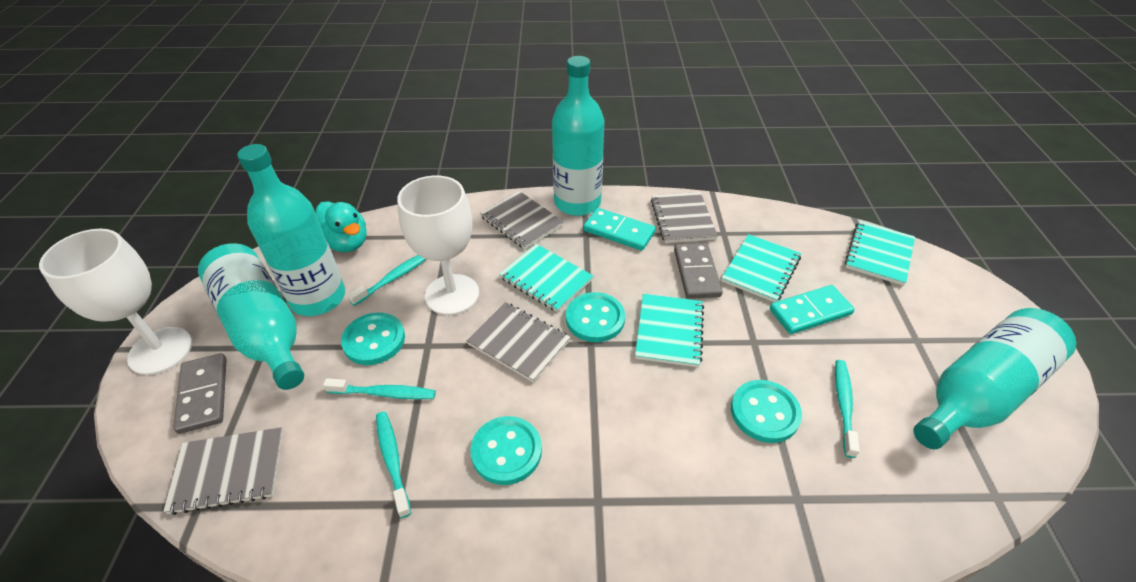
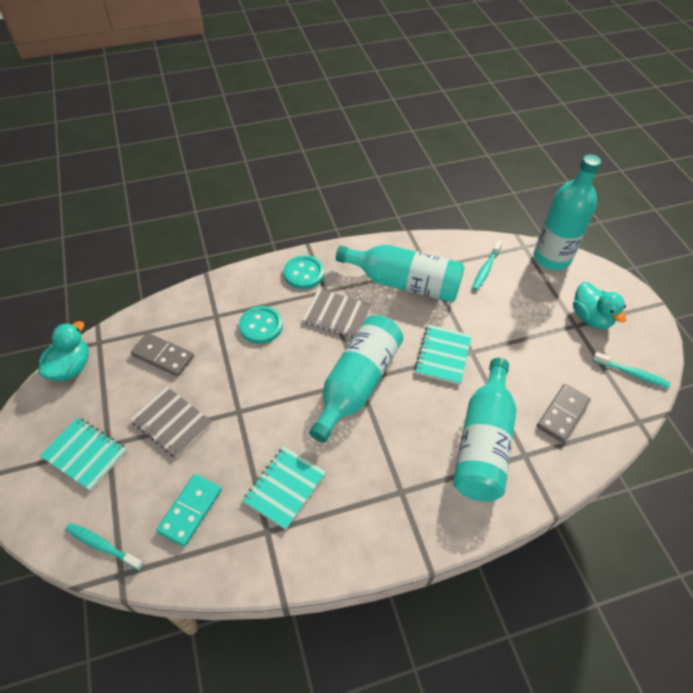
grey notebook: 4 -> 2
turquoise button: 4 -> 2
turquoise domino: 2 -> 1
turquoise duck: 1 -> 2
turquoise notebook: 4 -> 3
turquoise toothbrush: 4 -> 3
white goblet: 2 -> 0

